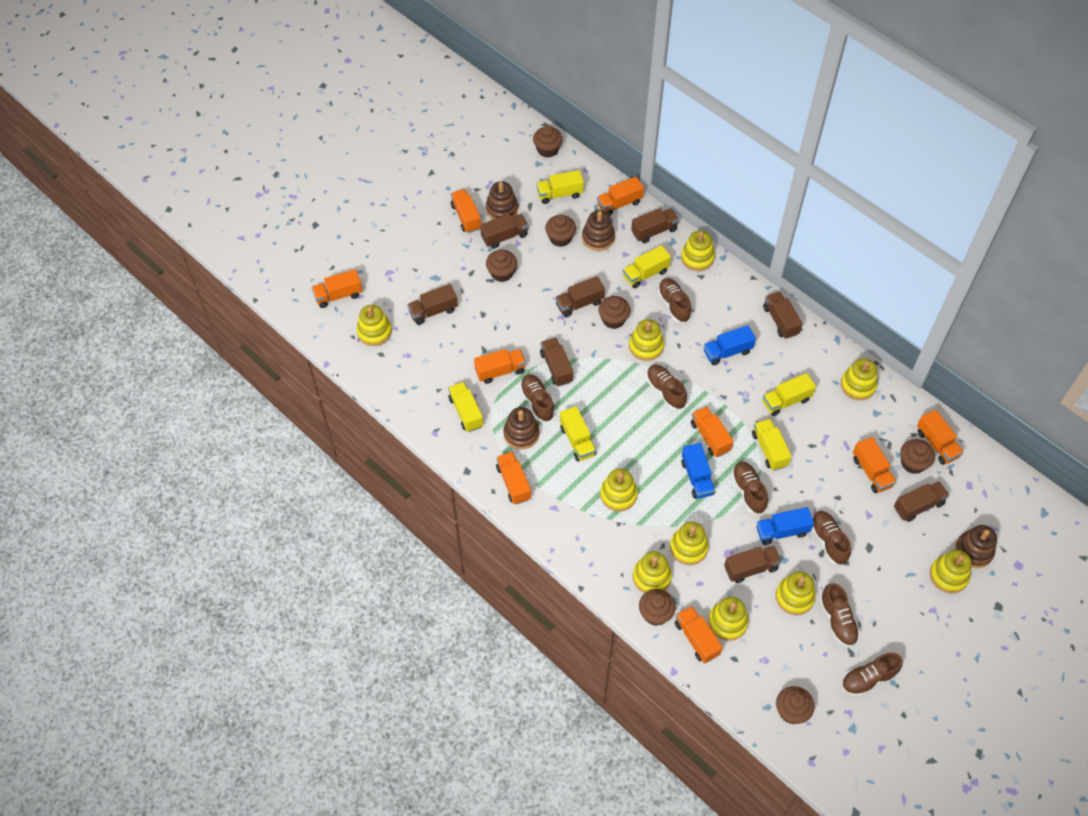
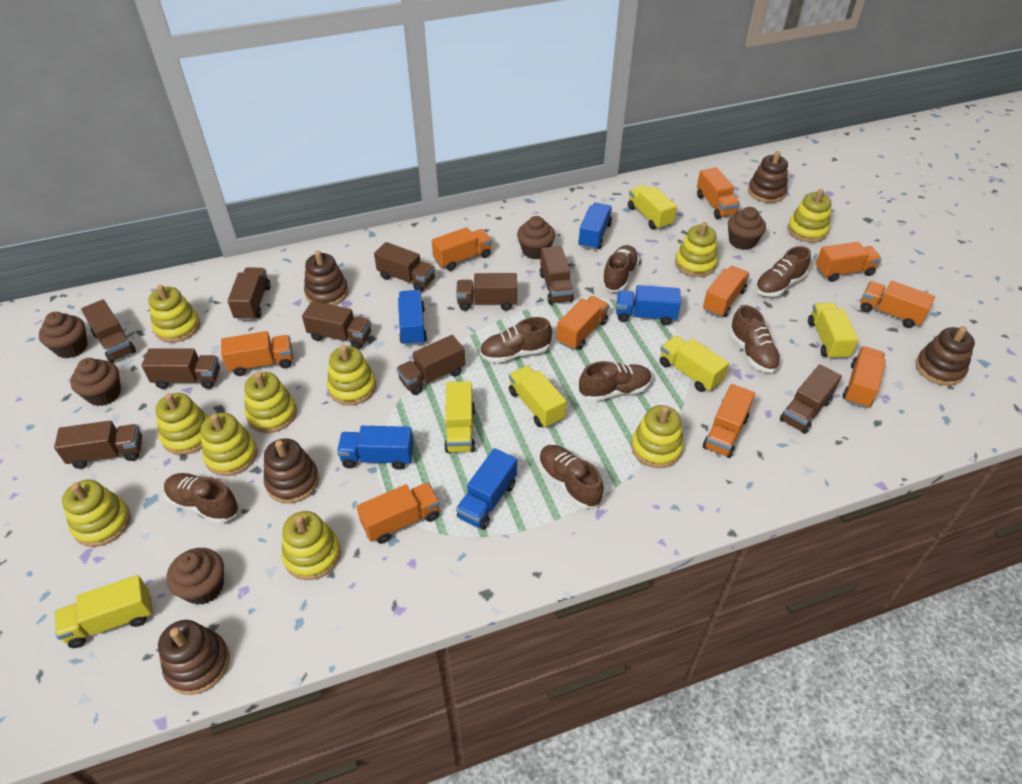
blue truck: 3 -> 5
brown cupcake: 7 -> 5
brown stacking toy: 4 -> 5
brown truck: 8 -> 10
orange truck: 9 -> 10

